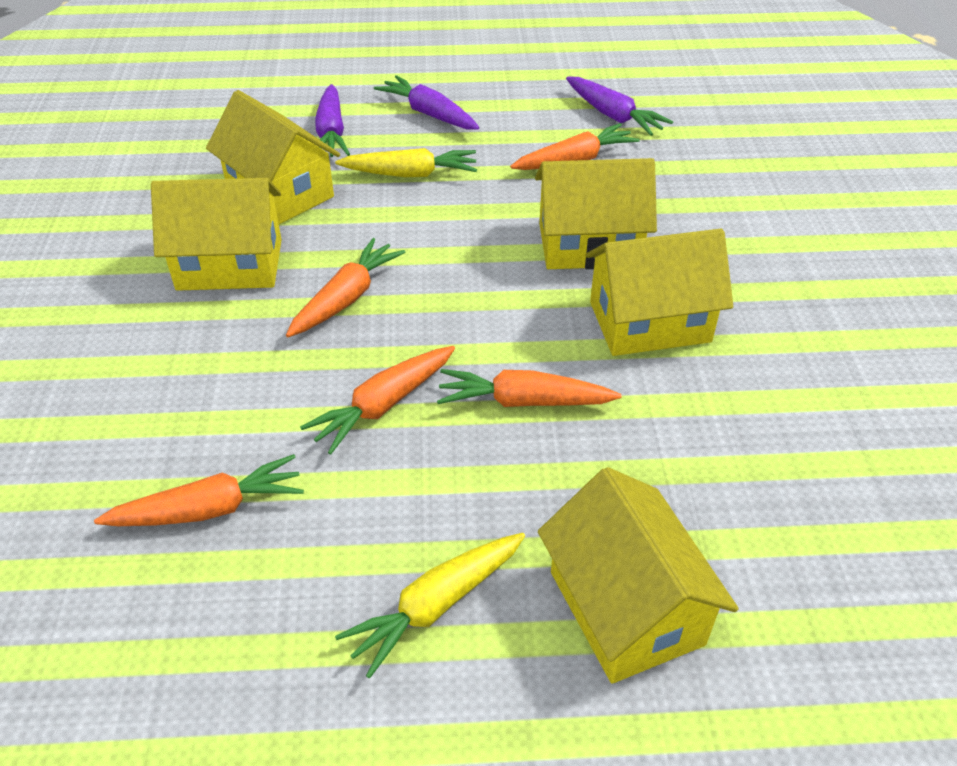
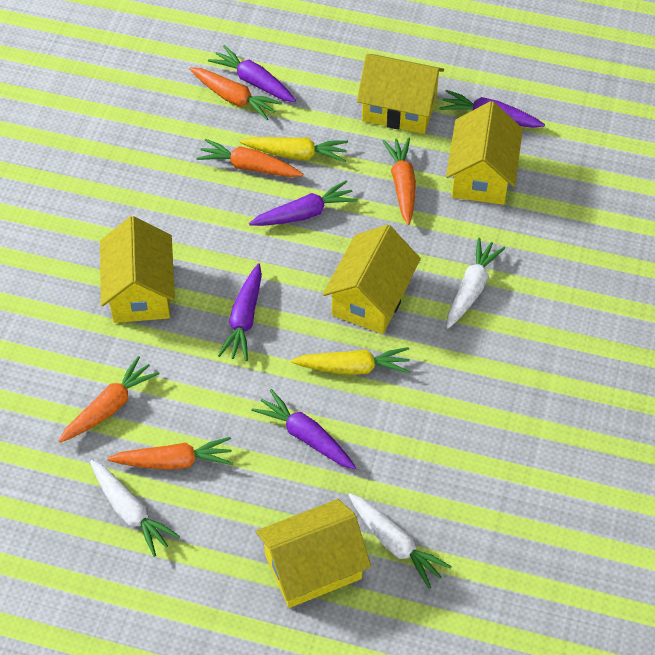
purple carrot: 3 -> 5
white carrot: 0 -> 3

